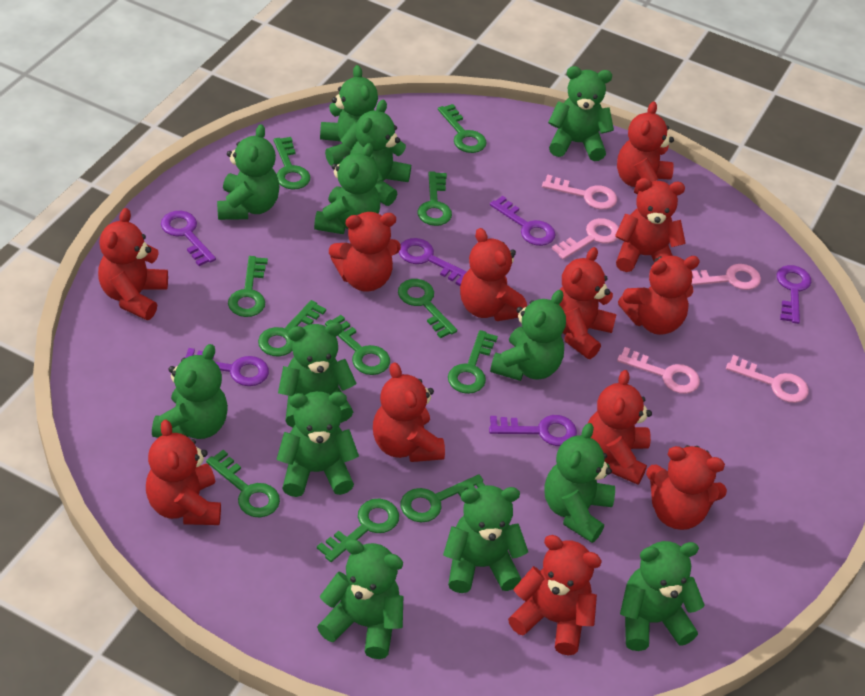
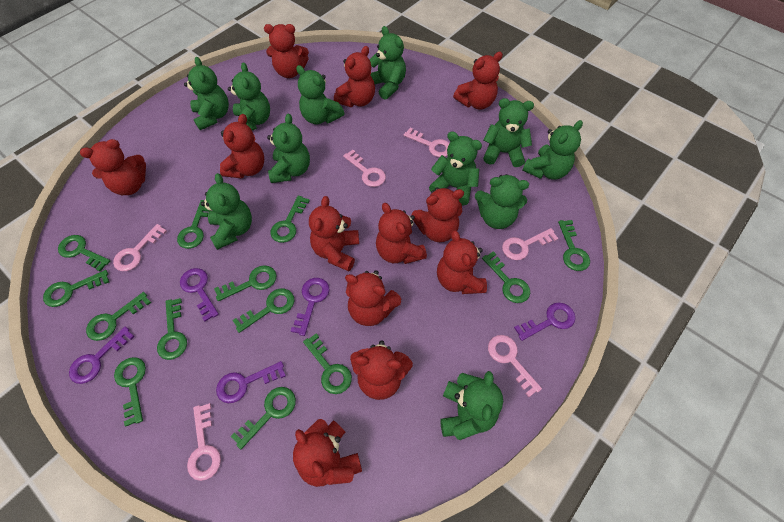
green key: 11 -> 13
green teddy bear: 13 -> 11
pink key: 5 -> 6
purple key: 6 -> 5

